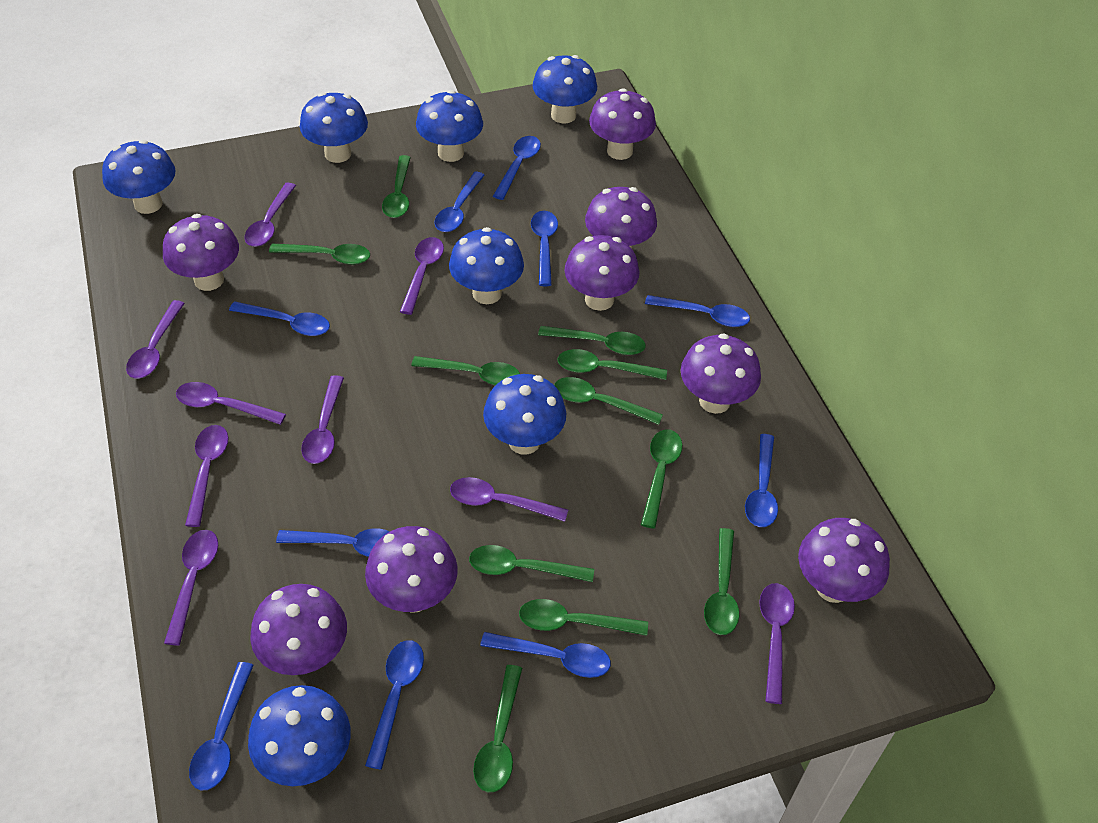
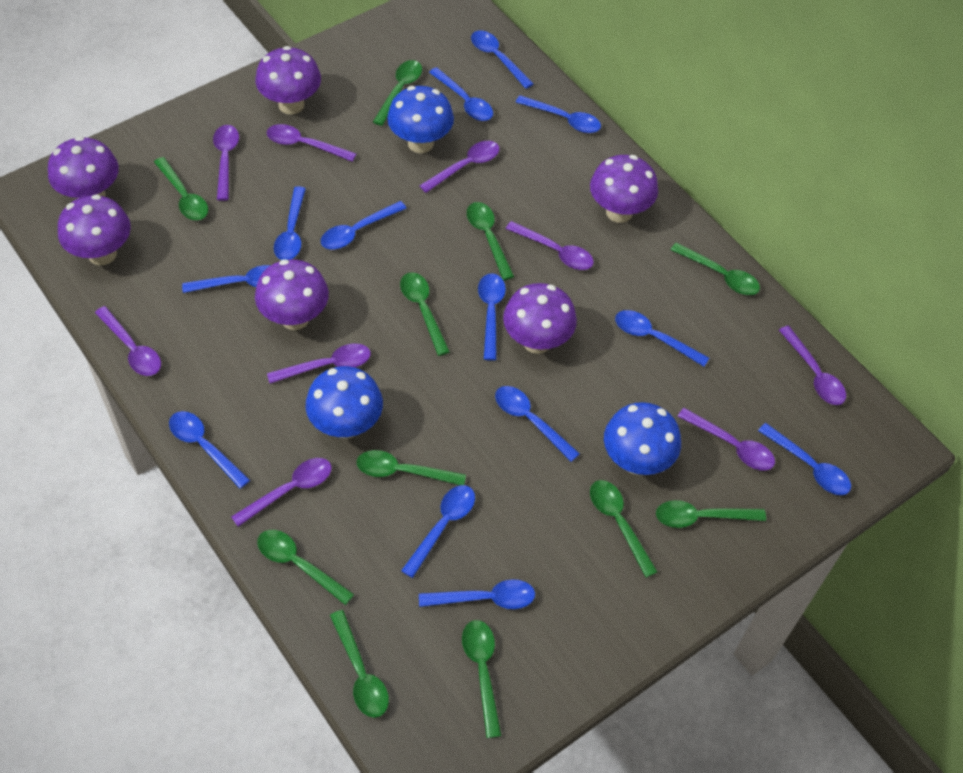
blue mushroom: 7 -> 3
blue spoon: 10 -> 13
purple mushroom: 8 -> 6

